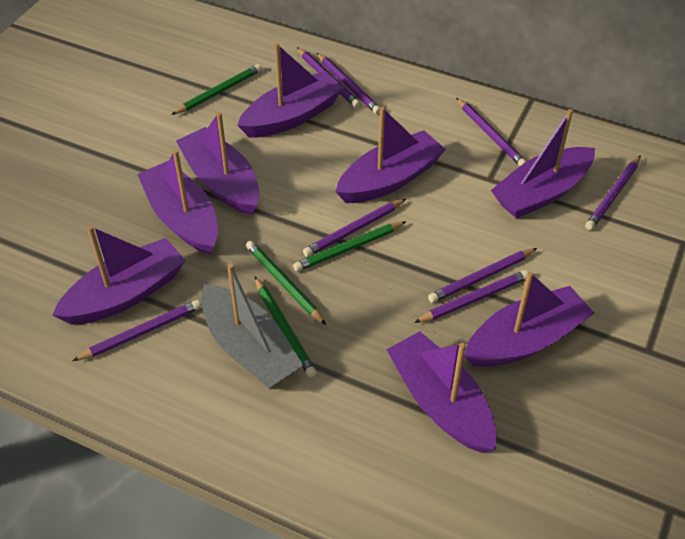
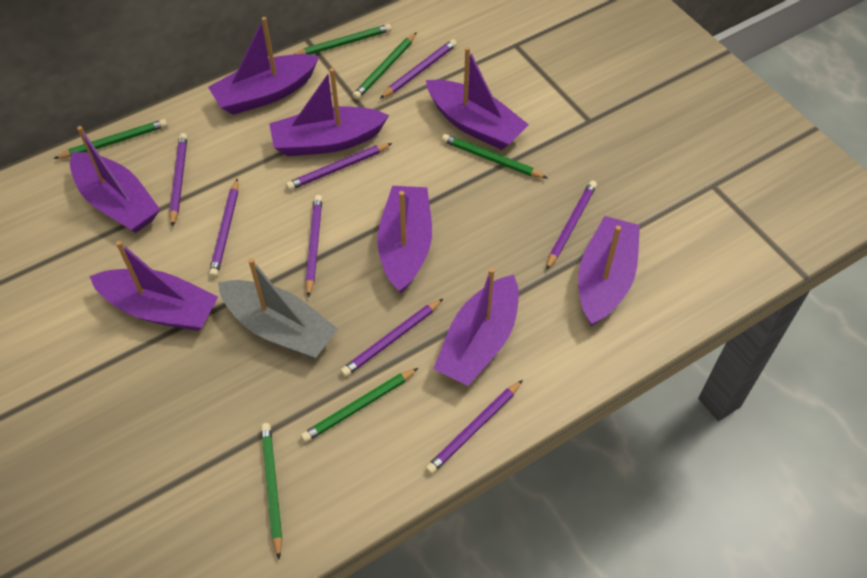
green pencil: 4 -> 6

